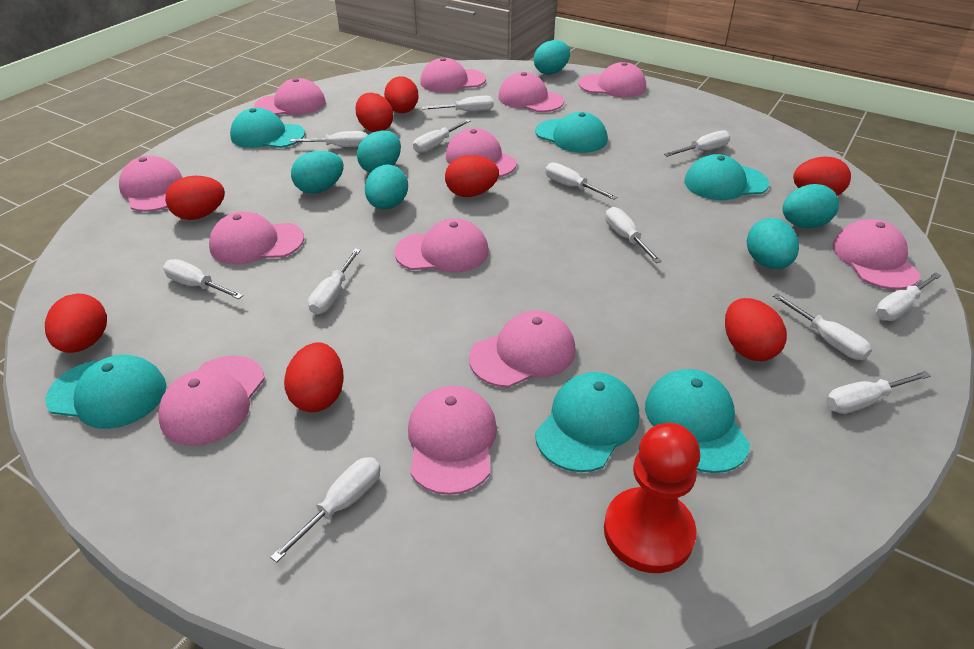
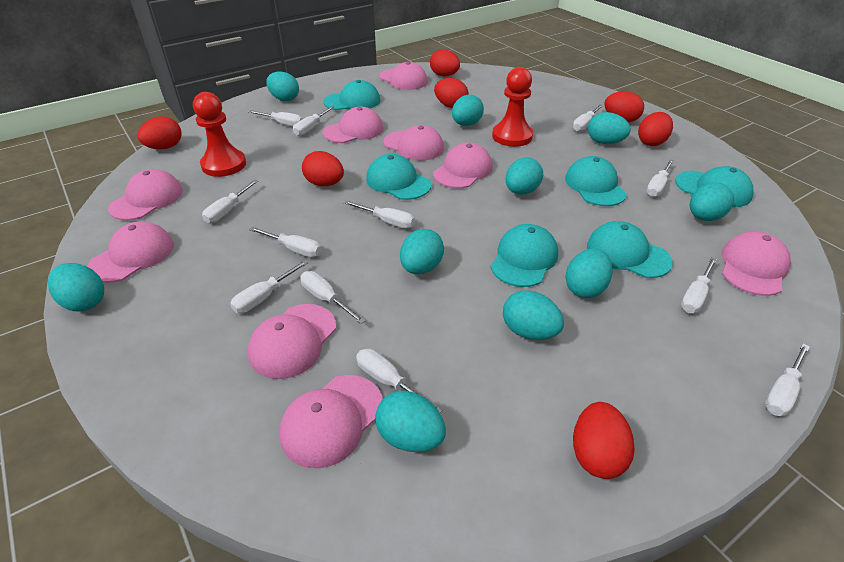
pink cap: 12 -> 9
red egg: 8 -> 7
red pawn: 1 -> 2
turquoise egg: 6 -> 10

